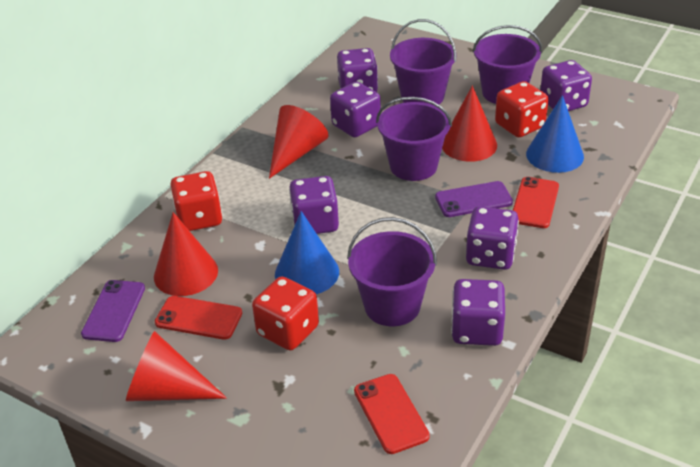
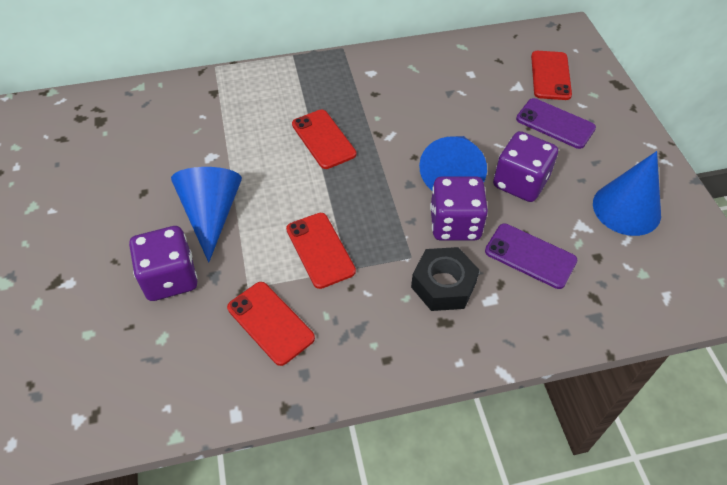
black nut: 0 -> 1
blue cone: 2 -> 3
purple bucket: 4 -> 0
purple dice: 6 -> 3
red cone: 4 -> 0
red dice: 3 -> 0
red phone: 3 -> 4

